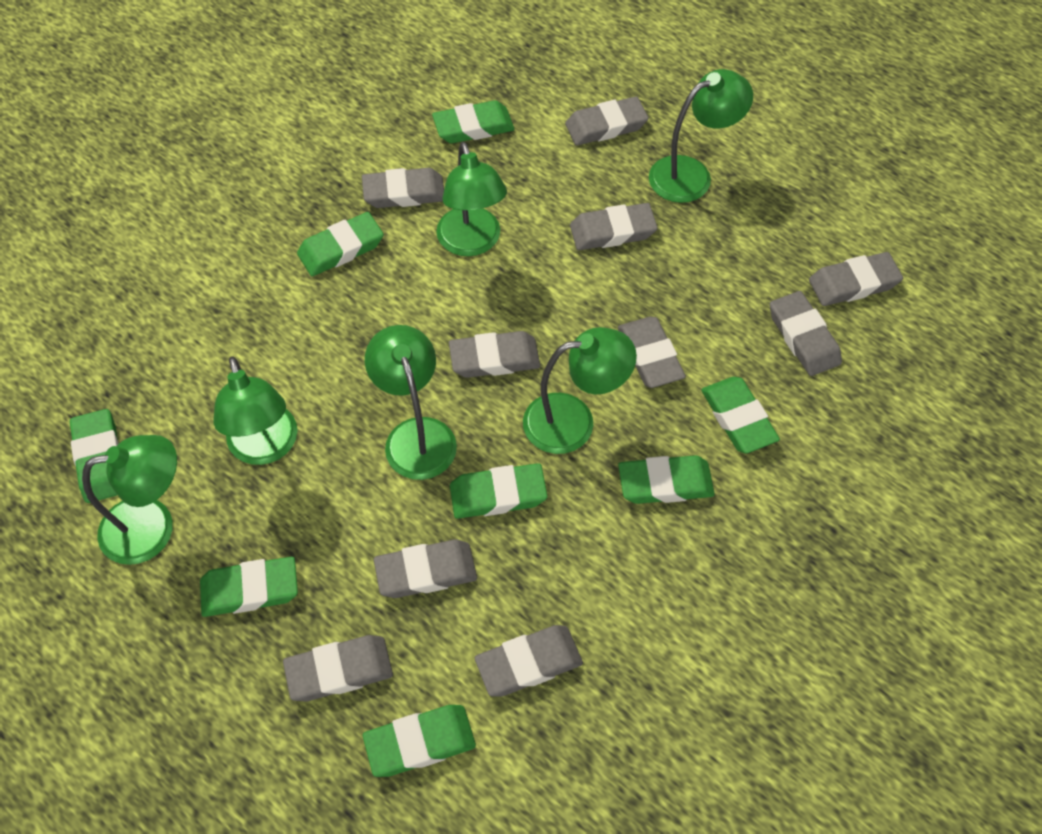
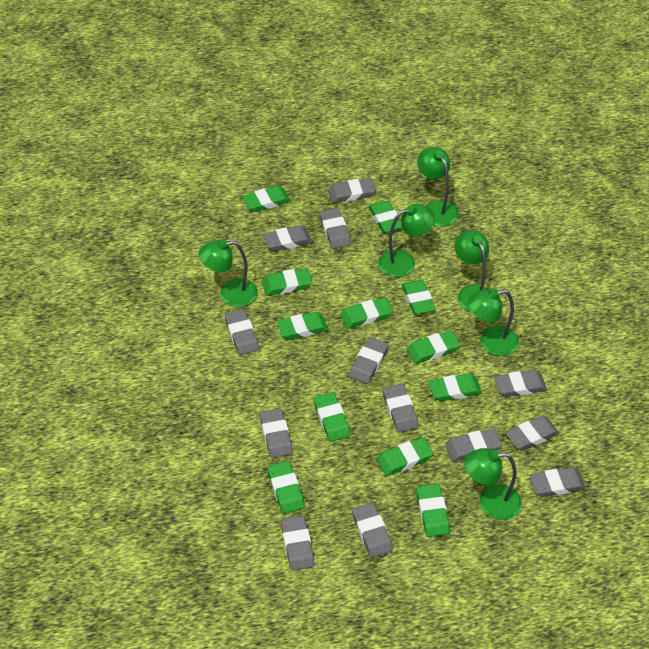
green eraser: 8 -> 12
grey eraser: 10 -> 13

